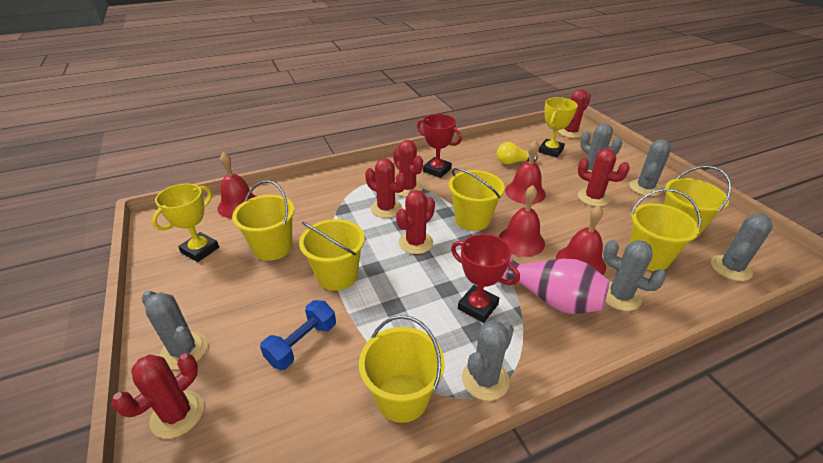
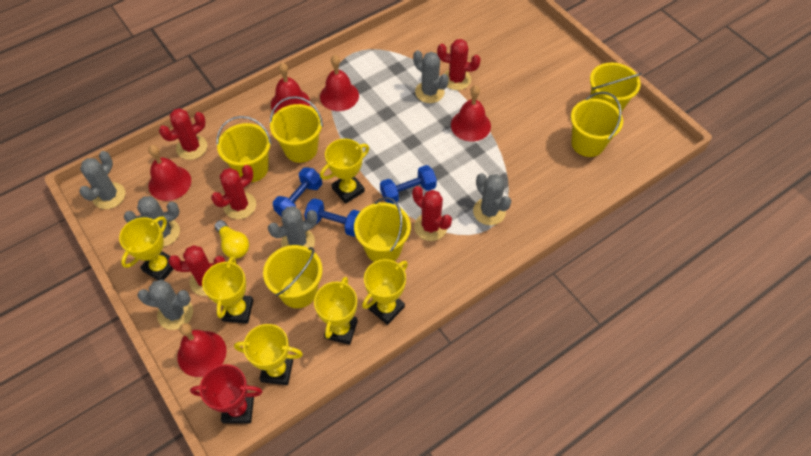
blue dumbbell: 1 -> 3
pink vase: 1 -> 0
red bell: 4 -> 5
red cactus: 6 -> 5
red trophy: 2 -> 1
yellow trophy: 2 -> 6

